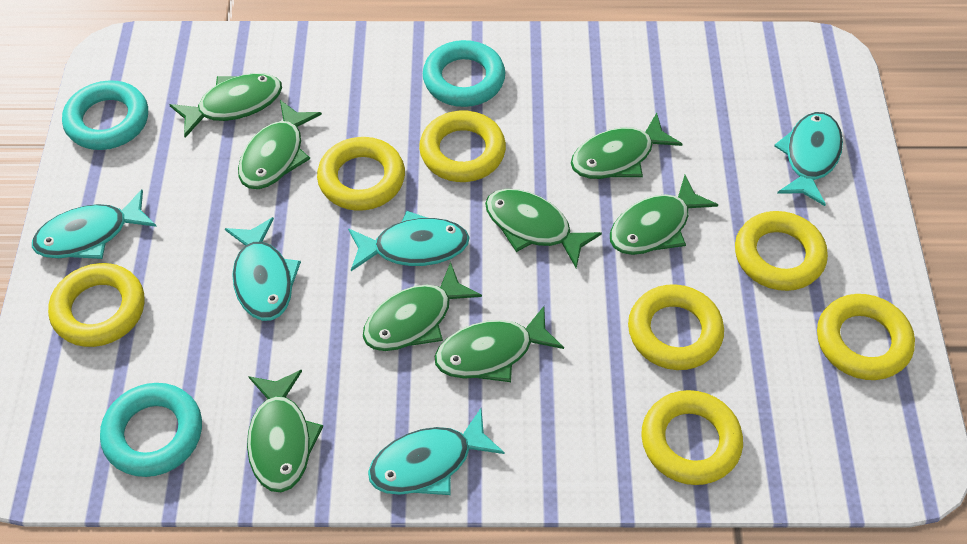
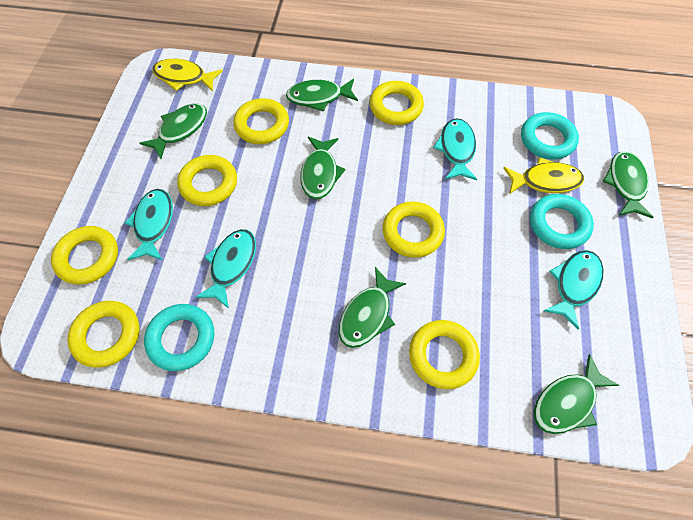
green fish: 8 -> 6
turquoise fish: 5 -> 4
yellow fish: 0 -> 2

